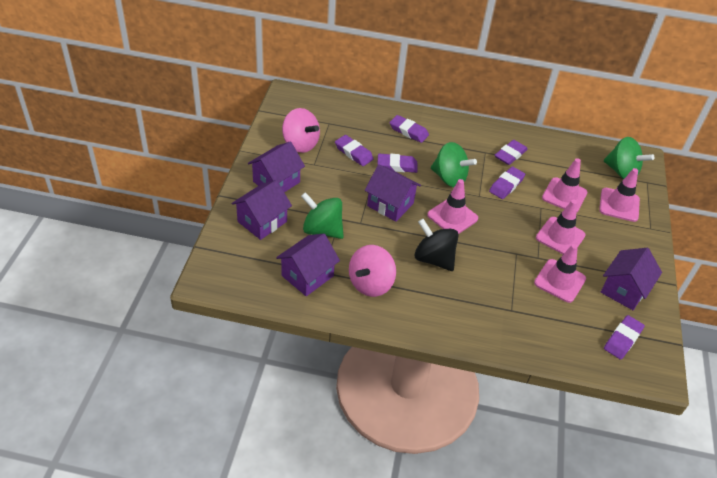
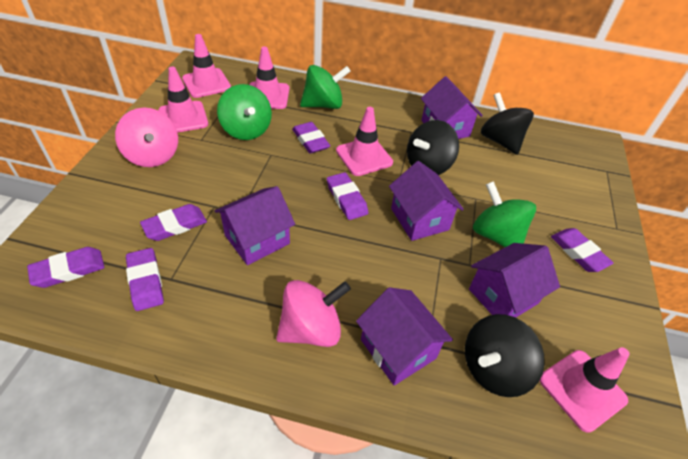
black spinning top: 1 -> 3

